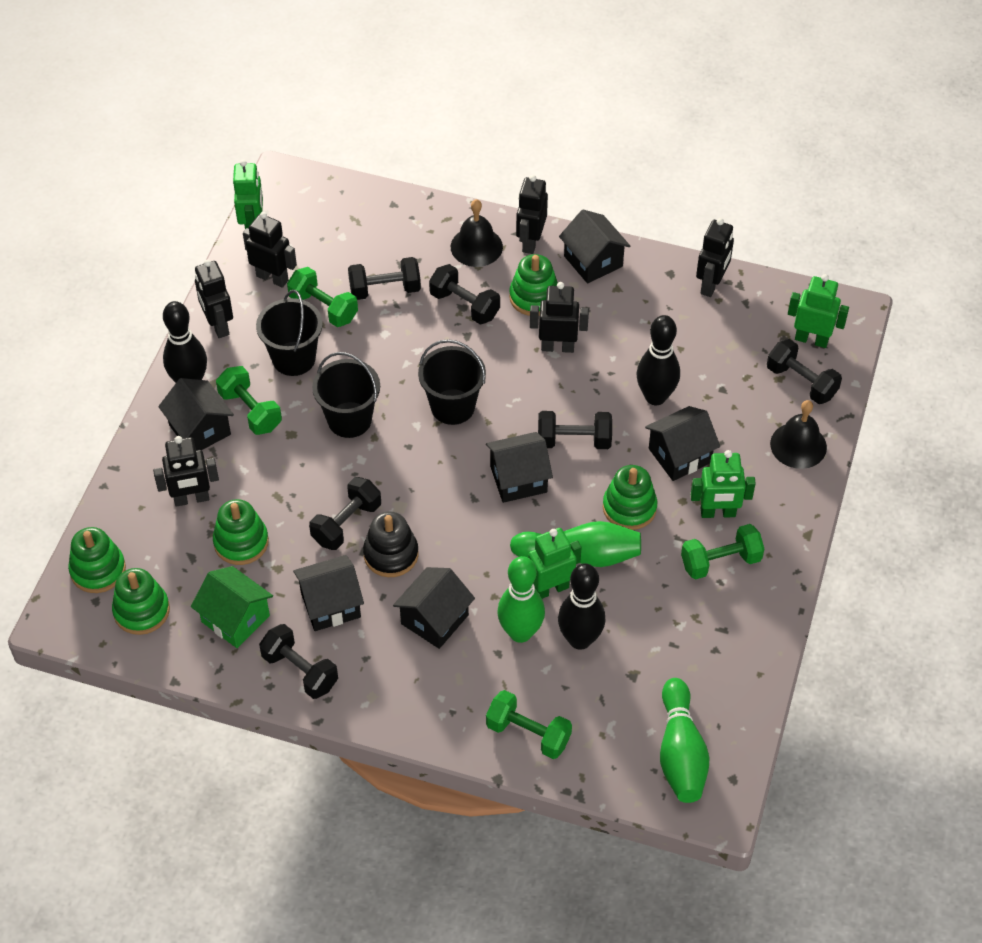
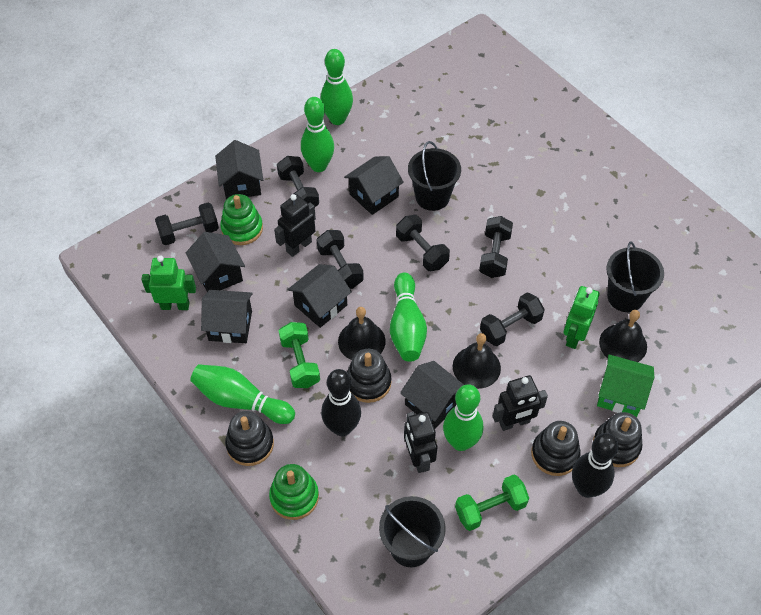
black bell: 2 -> 3
black bowling pin: 3 -> 2
black robot: 6 -> 3
black stacking toy: 1 -> 4
green bowling pin: 3 -> 5
green dumbbell: 4 -> 2
green robot: 4 -> 2
green stacking toy: 5 -> 2

